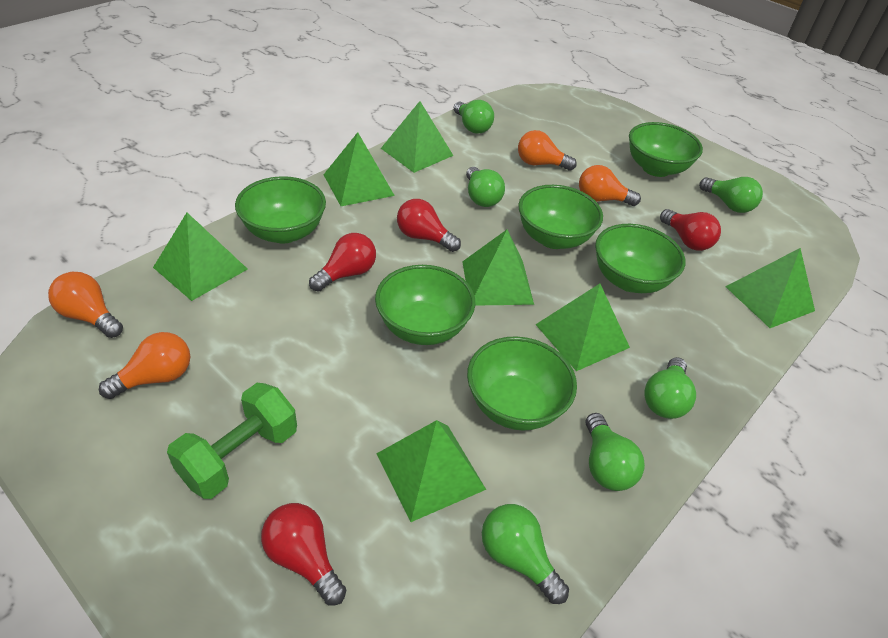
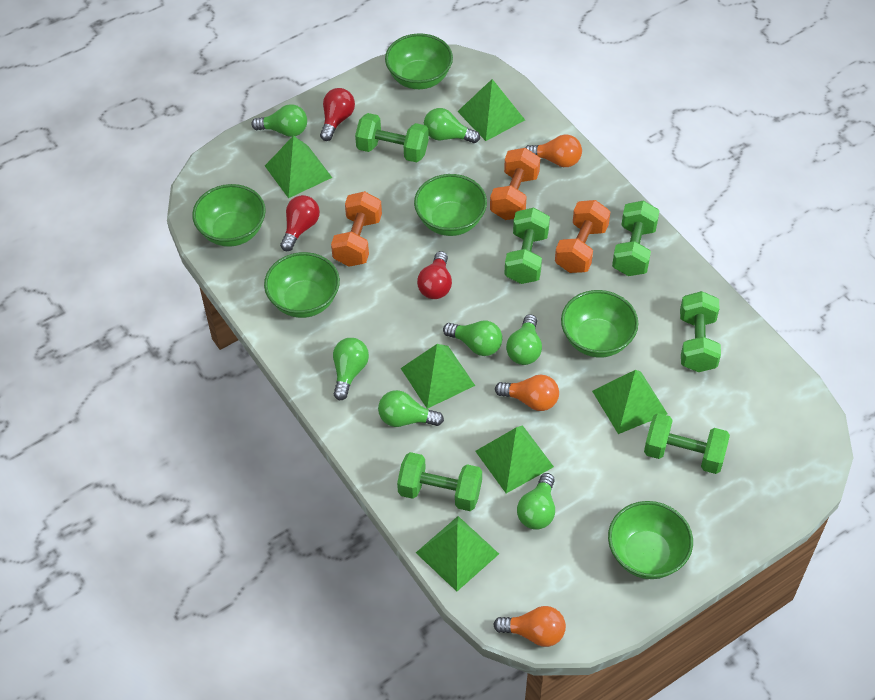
green dumbbell: 1 -> 6
green light bulb: 6 -> 7
green pyramid: 7 -> 6
orange dumbbell: 0 -> 3
orange light bulb: 4 -> 3
red light bulb: 4 -> 3

